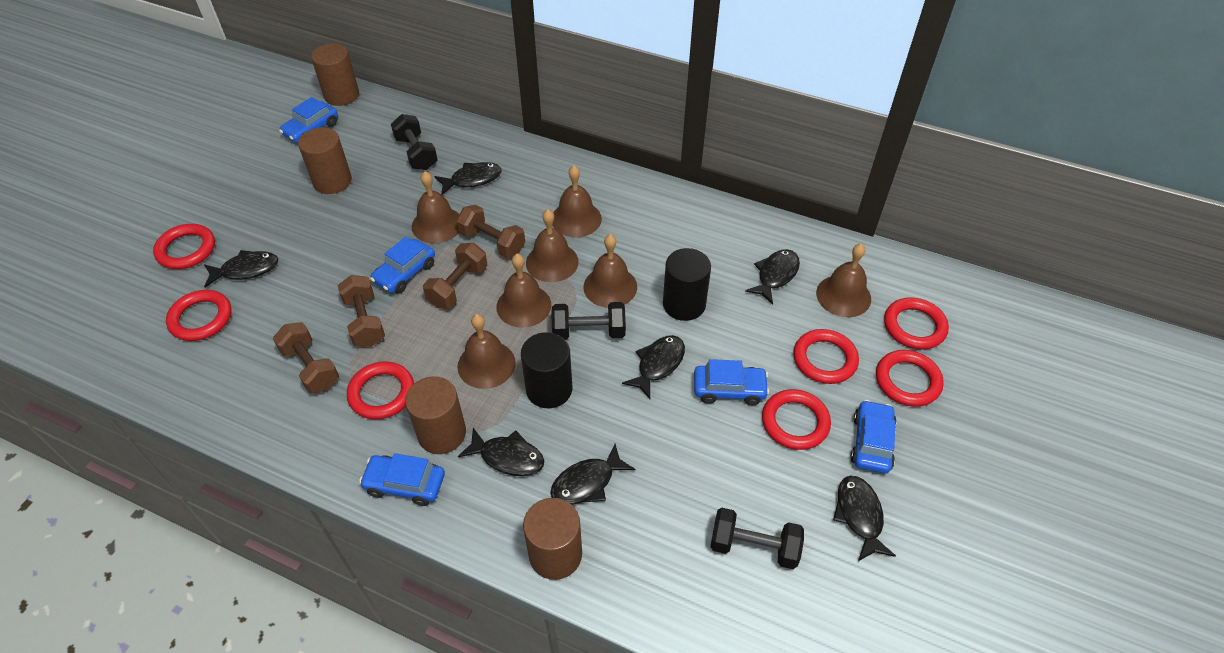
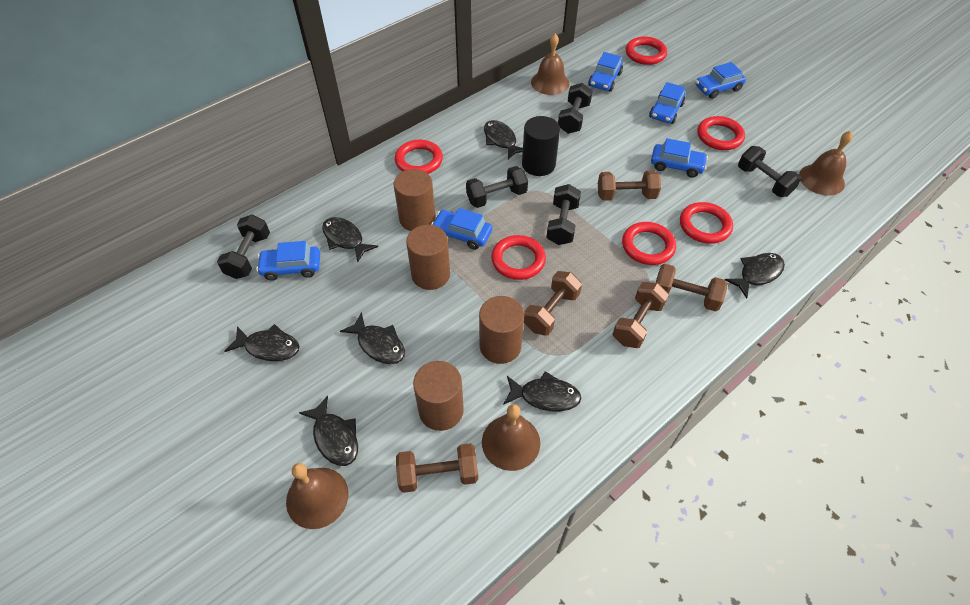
black cylinder: 2 -> 1
black dumbbell: 3 -> 5
blue car: 5 -> 6
brown bell: 7 -> 4
brown dumbbell: 4 -> 5
red ring: 7 -> 6

